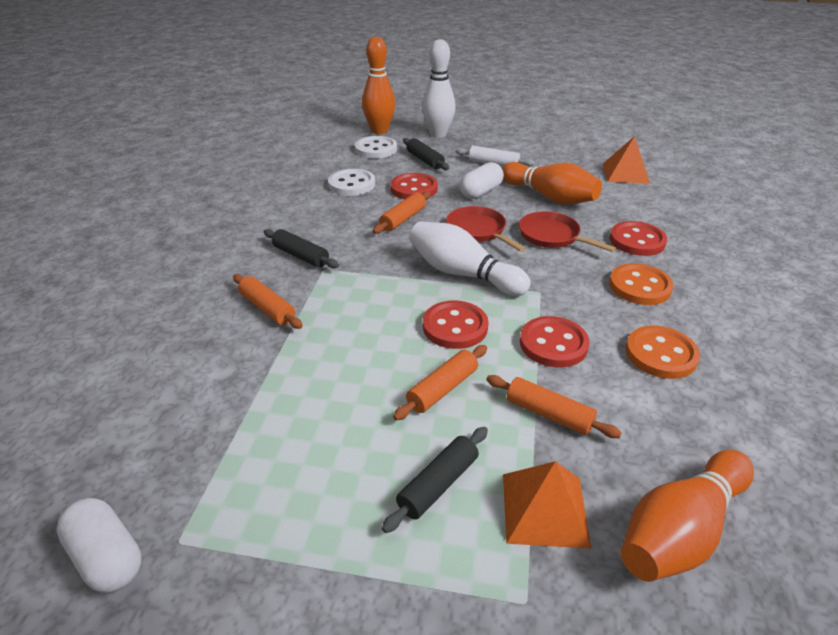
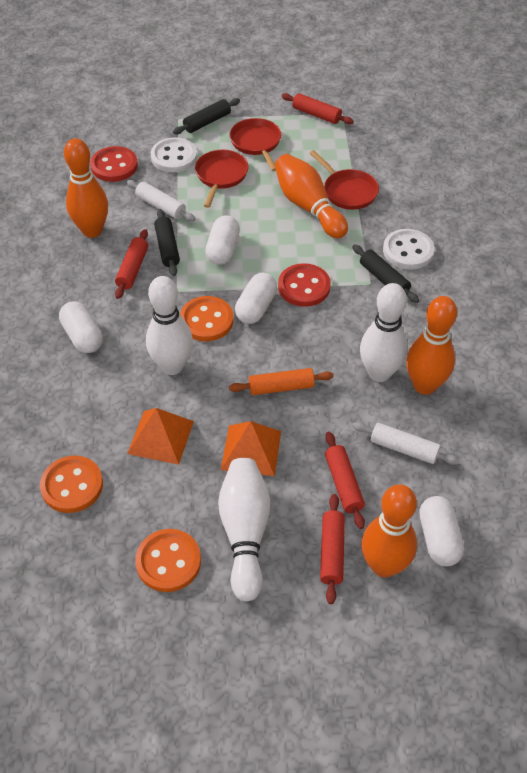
orange bowling pin: 3 -> 4
orange button: 2 -> 3
orange rolling pin: 4 -> 1
red button: 4 -> 2
red pan: 2 -> 3
red rolling pin: 0 -> 4
white bowling pin: 2 -> 3
white capsule: 2 -> 4
white rolling pin: 1 -> 2

